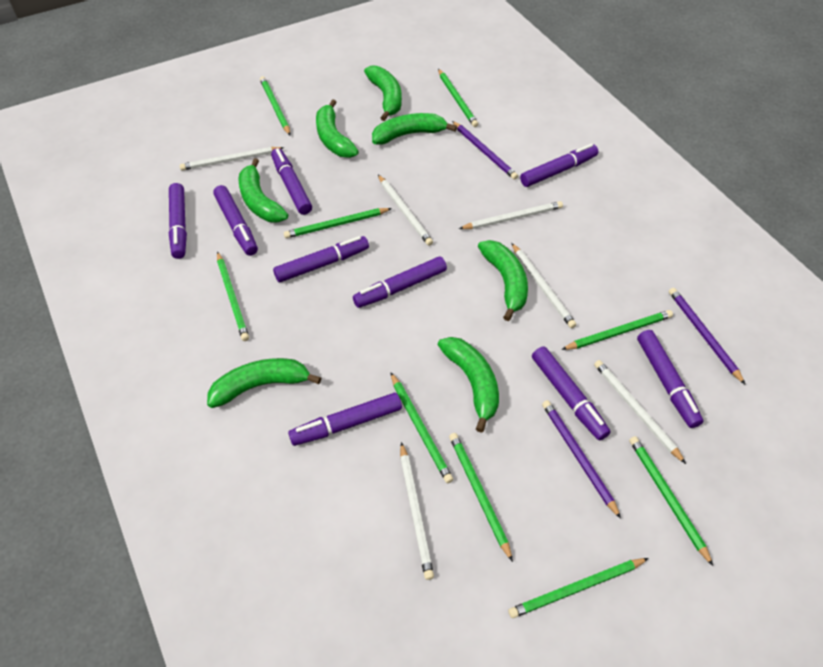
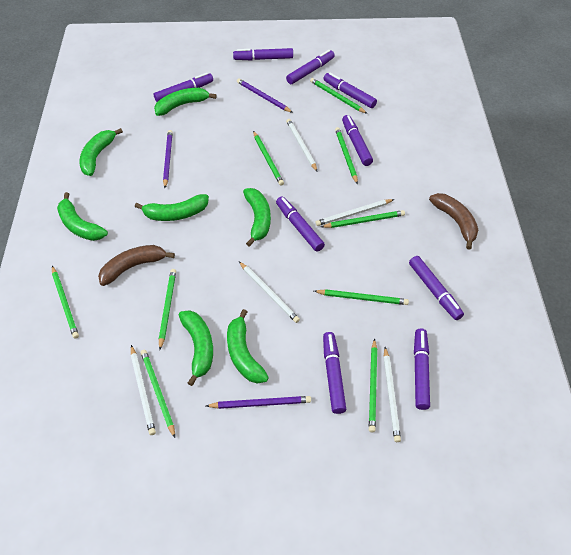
brown banana: 0 -> 2
white pencil: 6 -> 5

